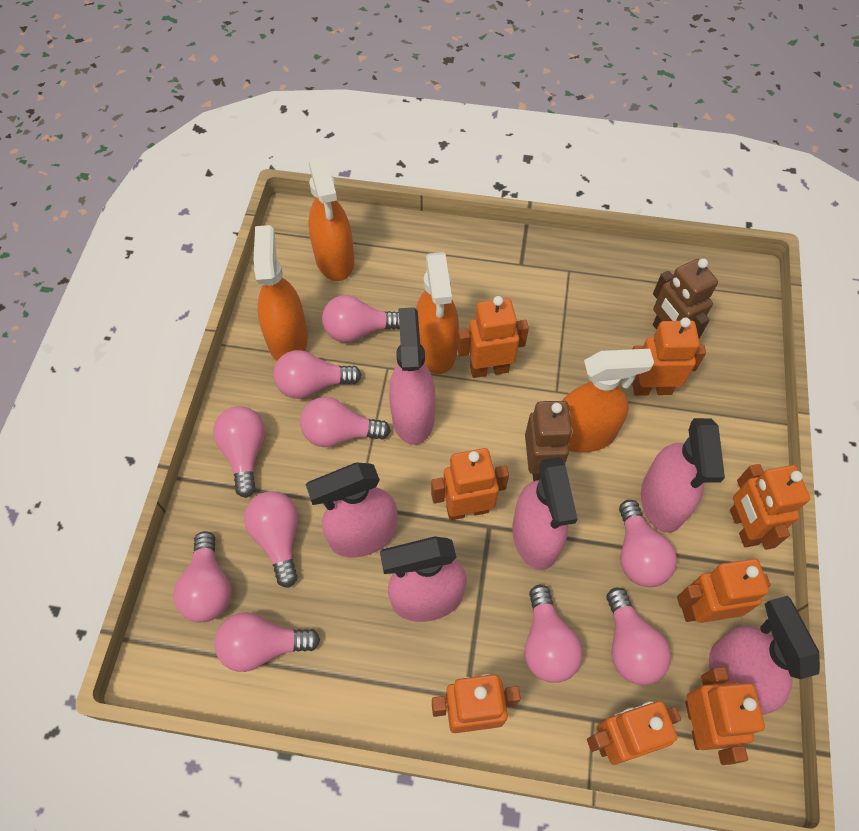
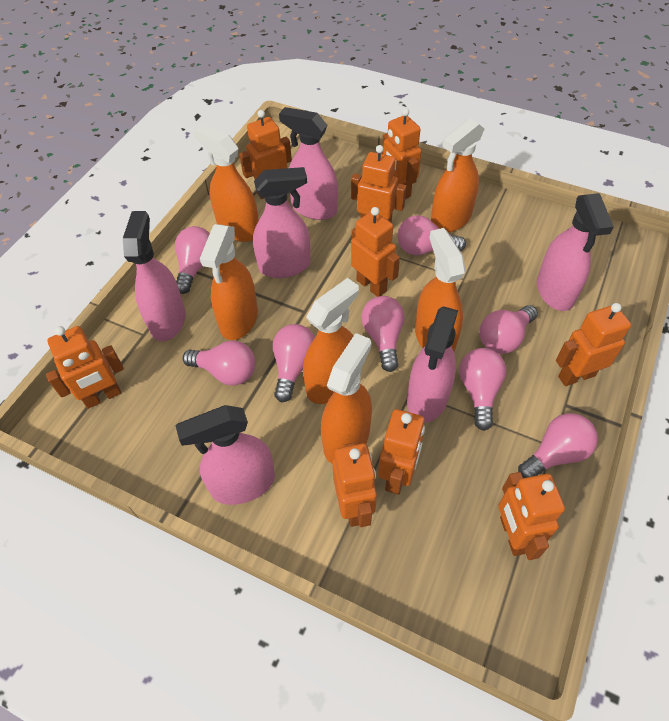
brown robot: 2 -> 0
orange robot: 8 -> 9
orange spray bottle: 4 -> 6
pink light bulb: 10 -> 8

